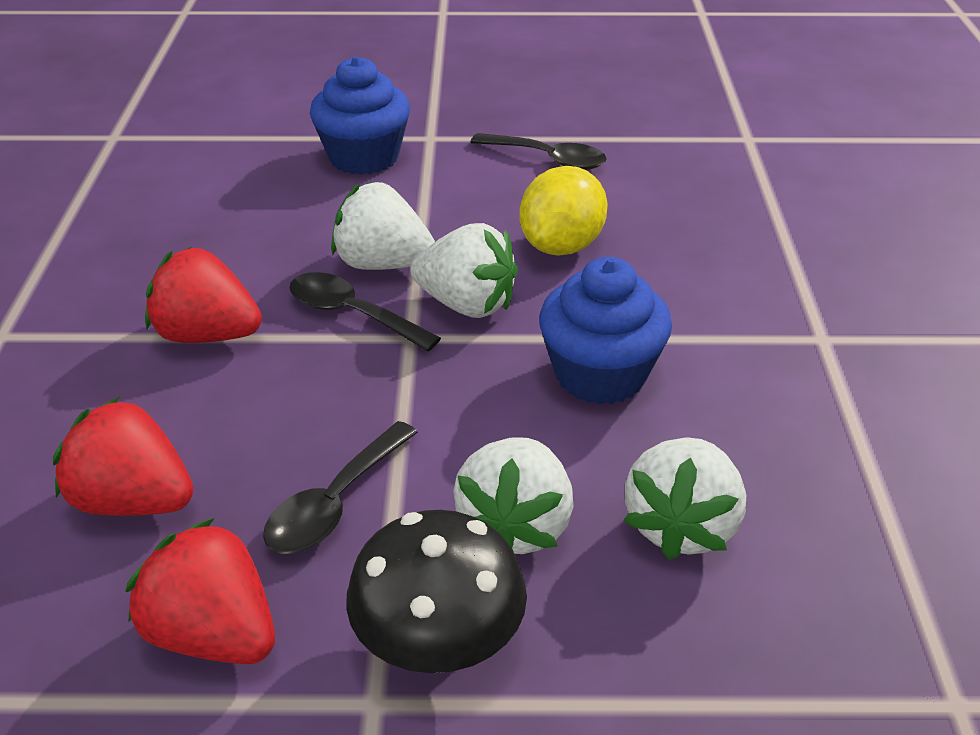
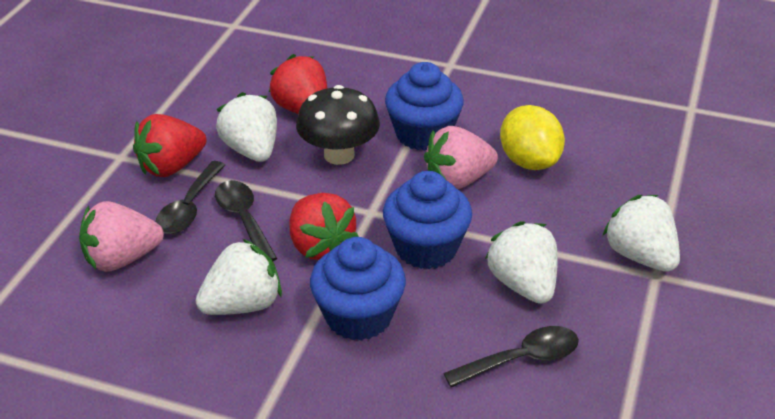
blue cupcake: 2 -> 3
pink strawberry: 0 -> 2

